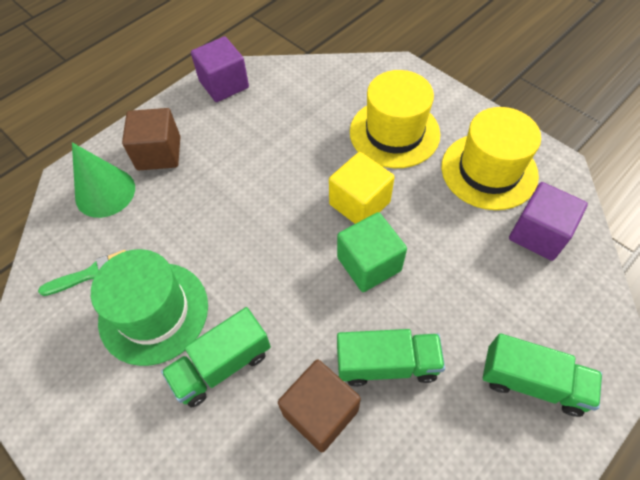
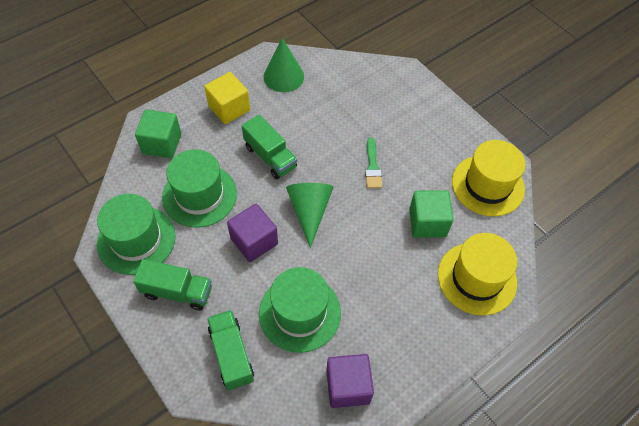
brown cube: 2 -> 0
green cone: 1 -> 2
green cube: 1 -> 2
green hat: 1 -> 3

